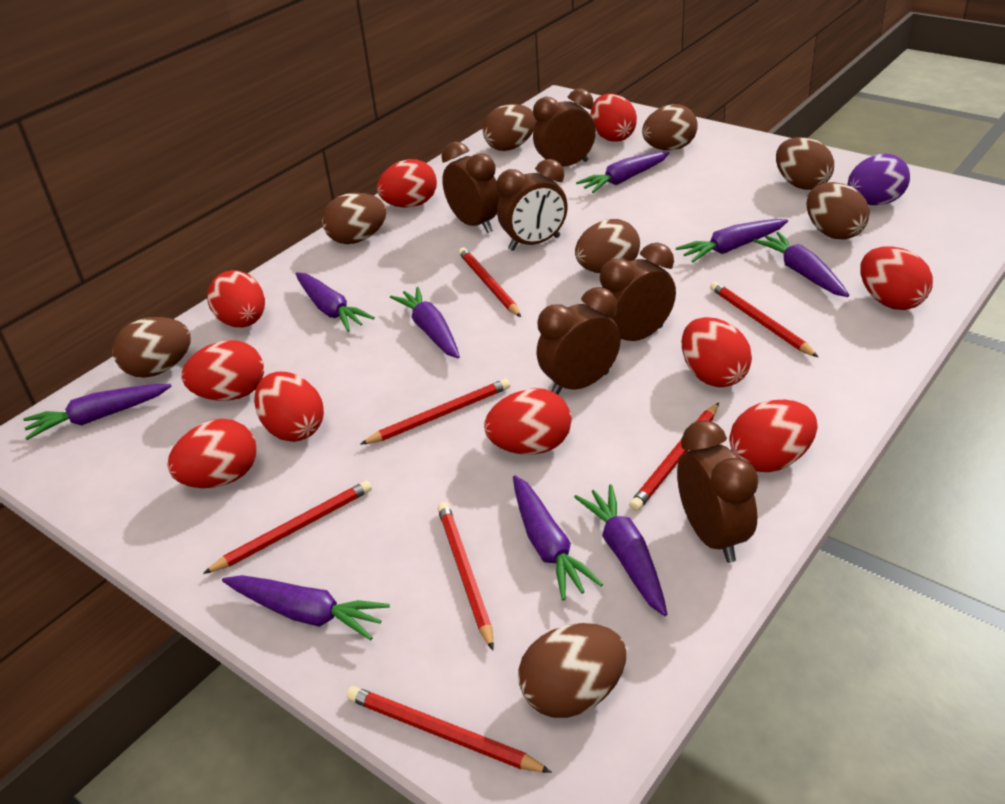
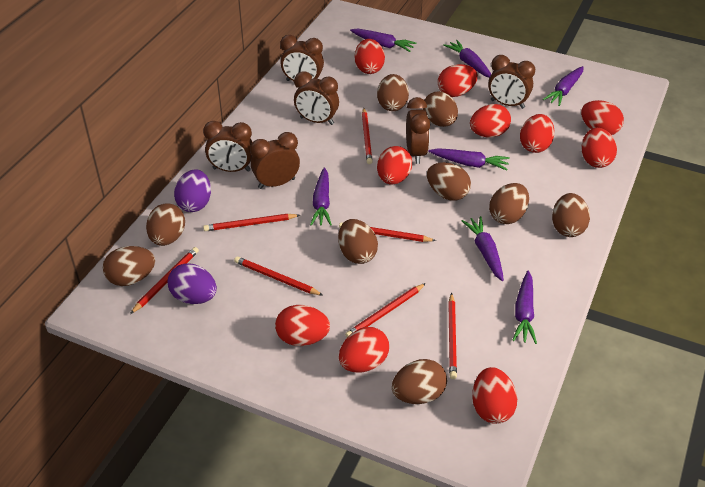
brown egg: 8 -> 9
purple carrot: 9 -> 7
purple egg: 1 -> 2

